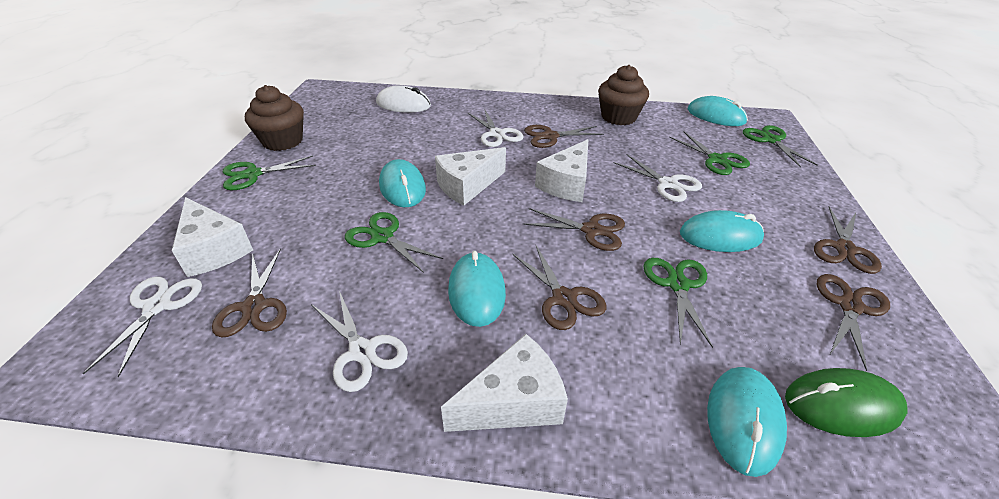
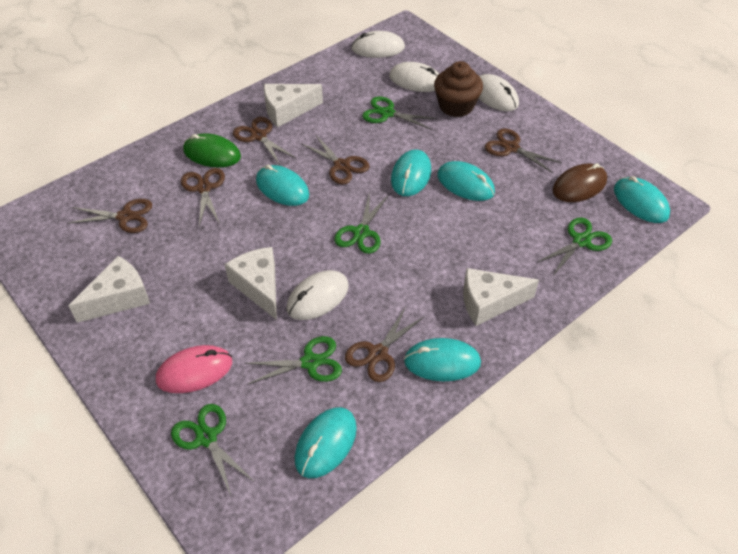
brown cupcake: 2 -> 1
brown mouse: 0 -> 1
pink mouse: 0 -> 1
turquoise mouse: 5 -> 6
white mouse: 1 -> 4
white scissors: 4 -> 0

